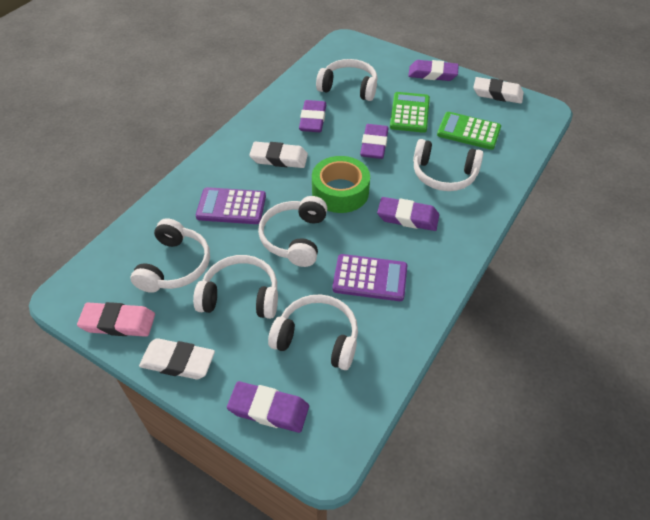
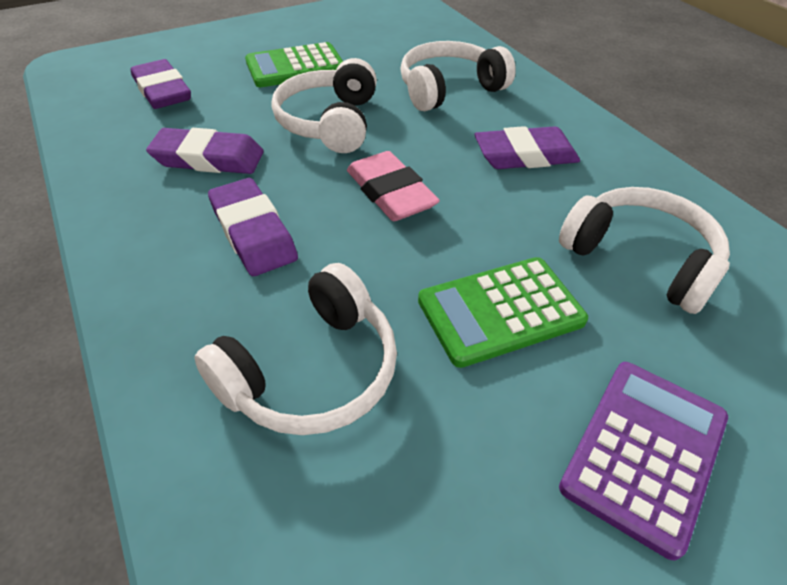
green tape: 1 -> 0
purple calculator: 2 -> 1
purple eraser: 5 -> 4
white eraser: 3 -> 0
white headphones: 6 -> 4

